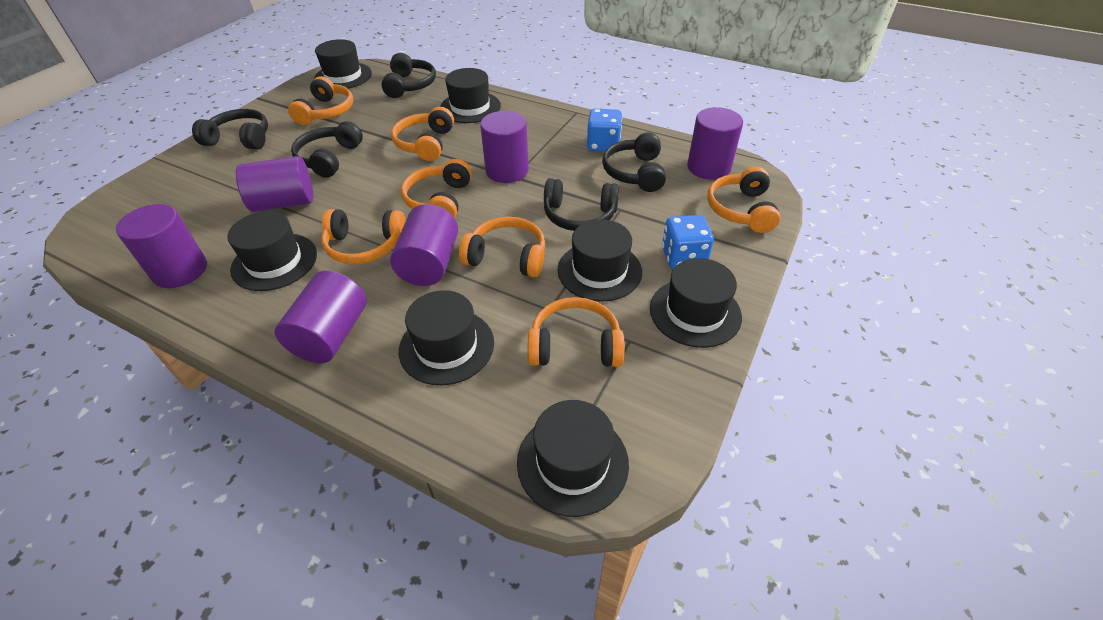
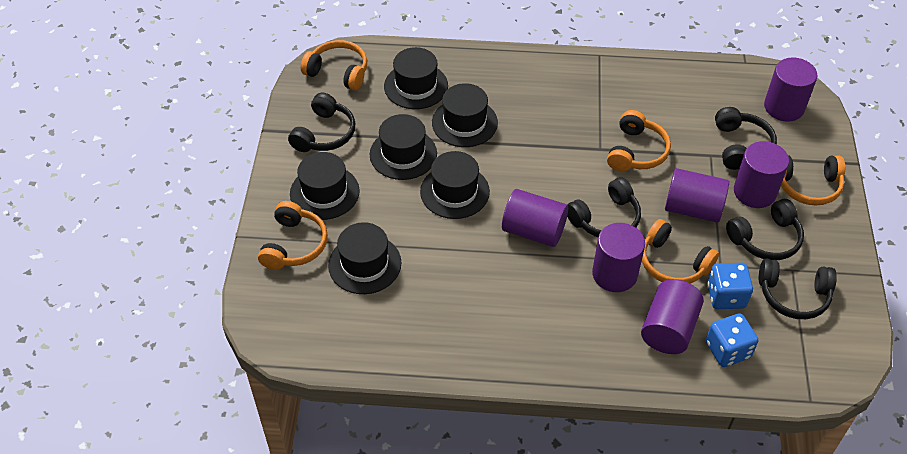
black hat: 7 -> 6
orange headphones: 7 -> 5

